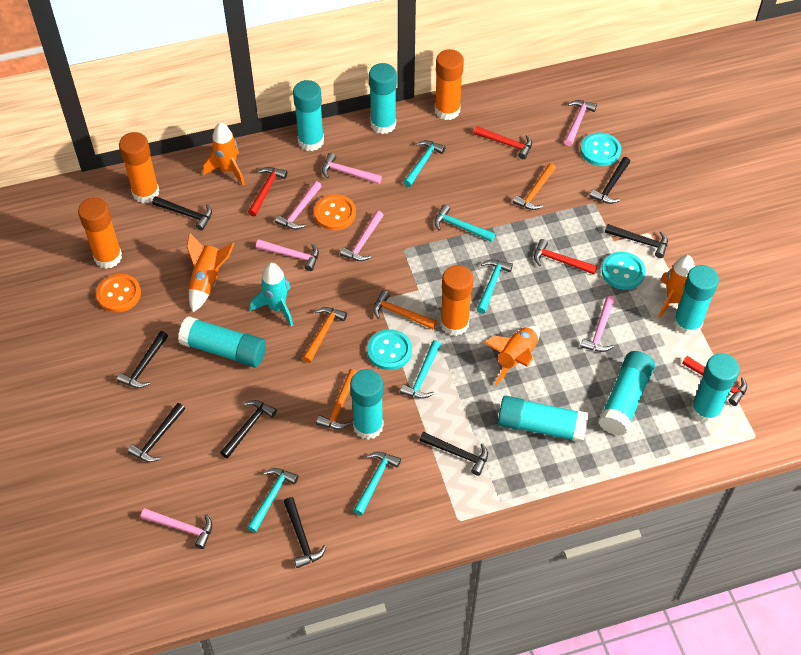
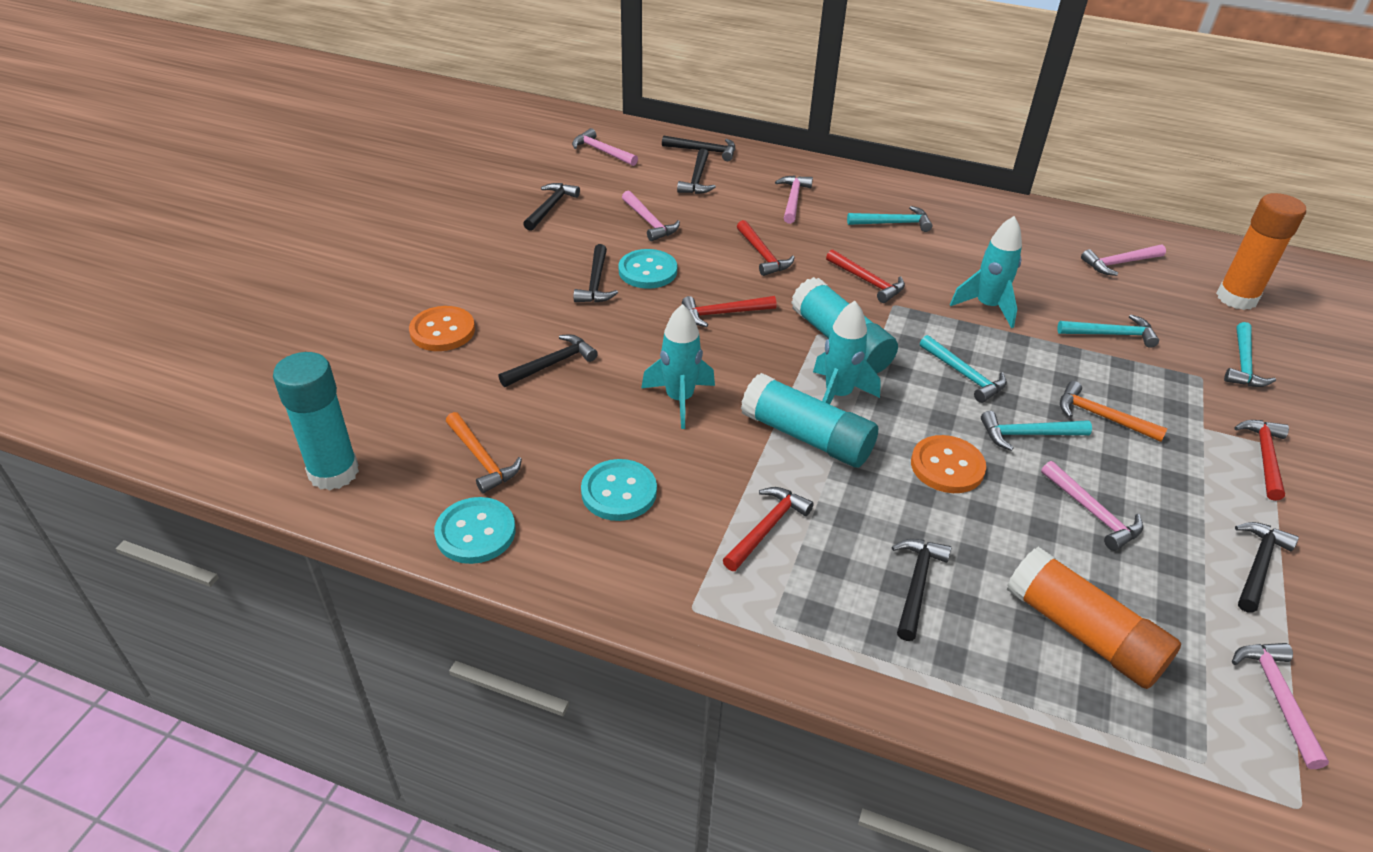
black hammer: 8 -> 7
orange glue stick: 4 -> 2
orange hammer: 4 -> 2
orange rocket: 4 -> 0
pink hammer: 7 -> 6
red hammer: 4 -> 5
turquoise glue stick: 8 -> 3
turquoise hammer: 6 -> 5
turquoise rocket: 1 -> 3

